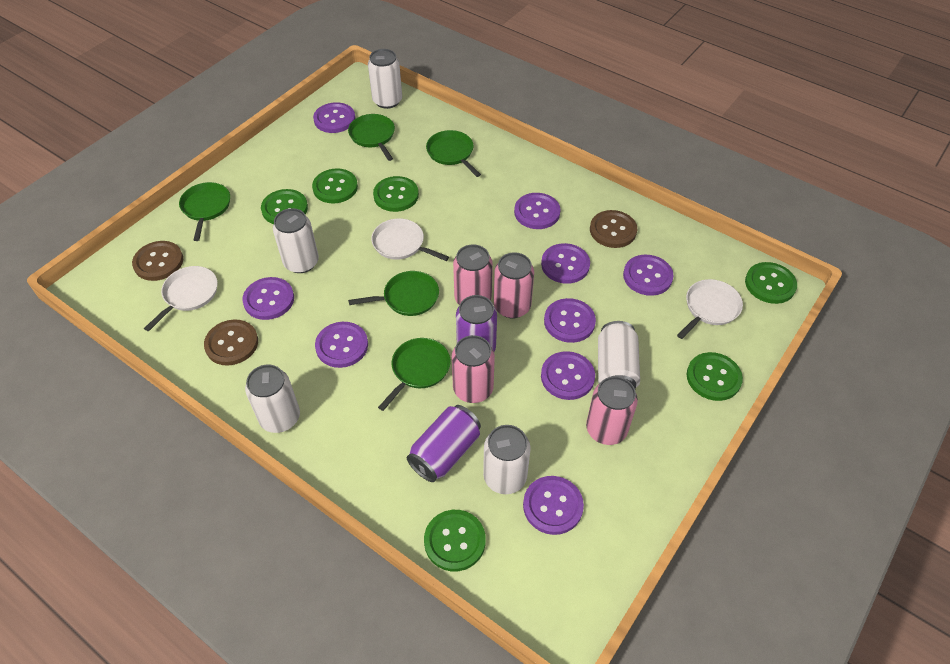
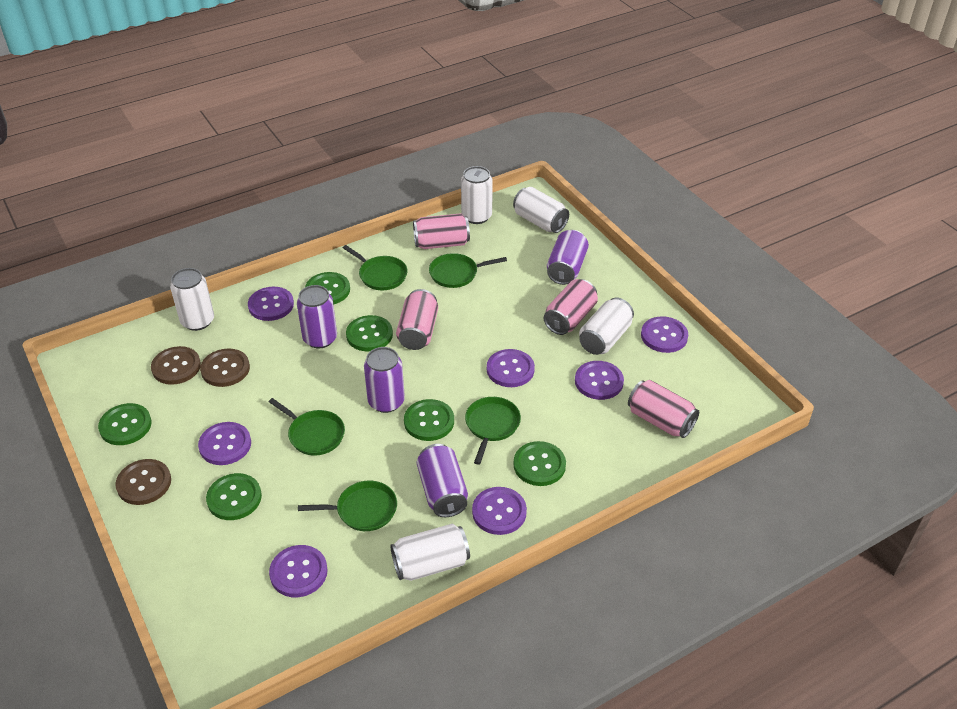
purple button: 9 -> 7
purple can: 2 -> 4
white pan: 3 -> 0

